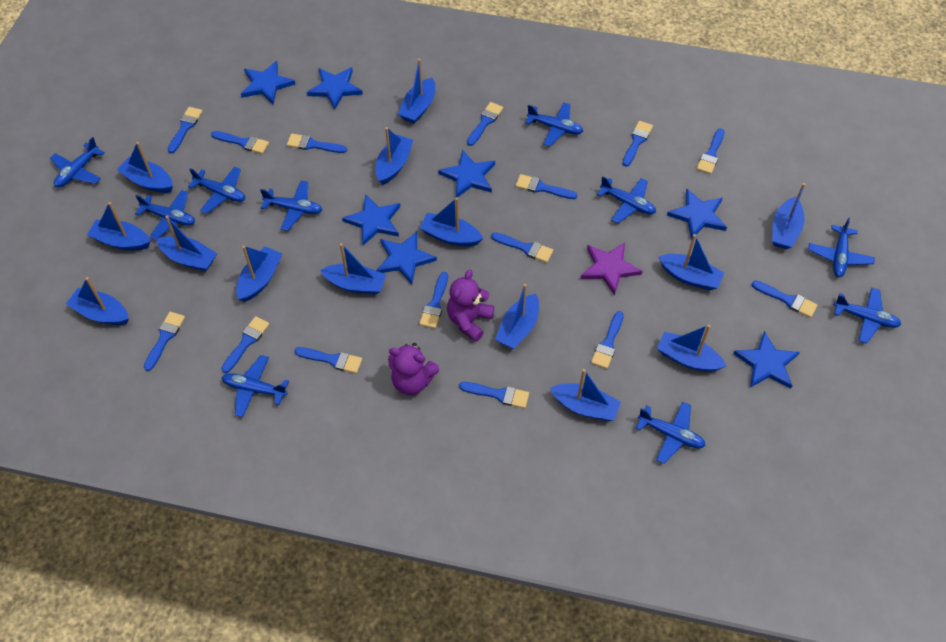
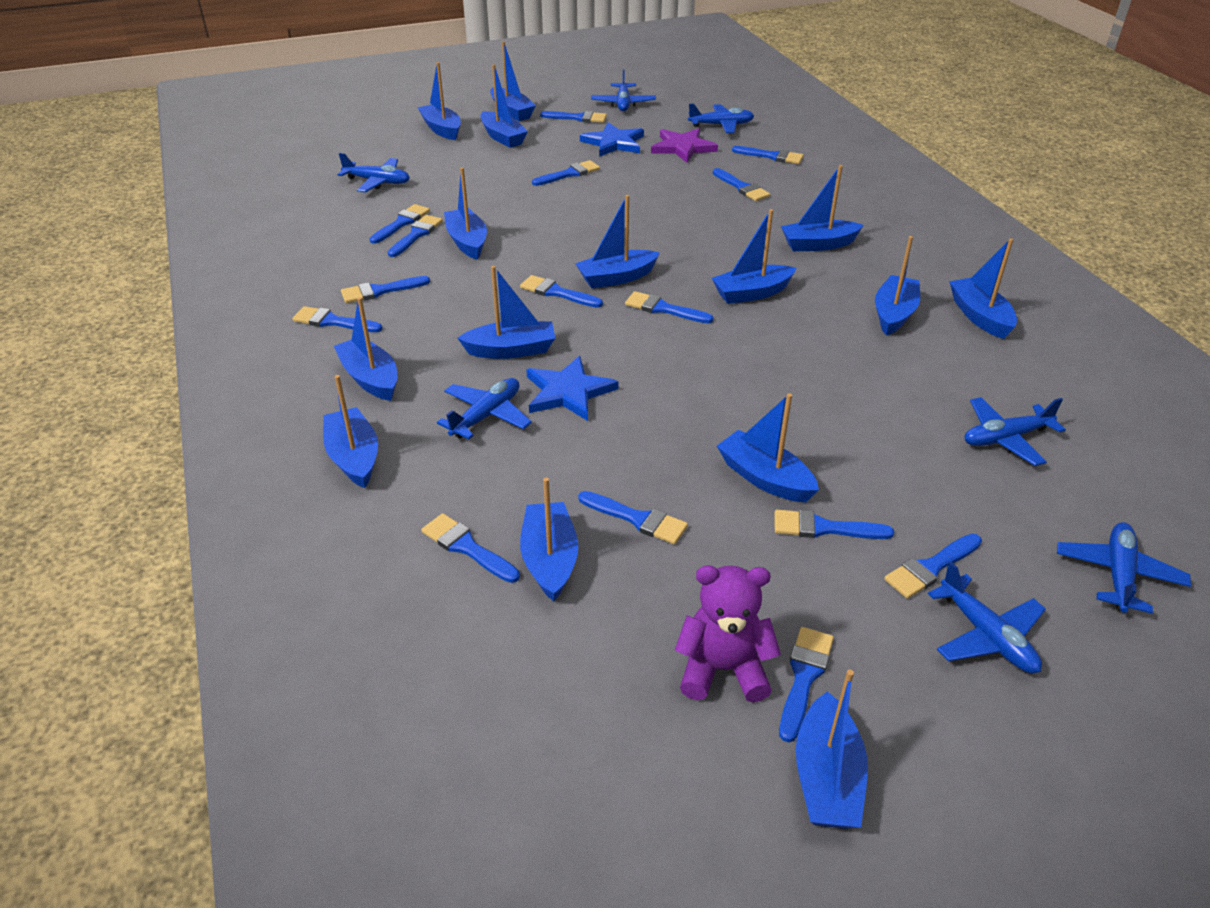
blue boat: 14 -> 15
blue plane: 10 -> 7
blue star: 7 -> 2
purple teddy bear: 2 -> 1

